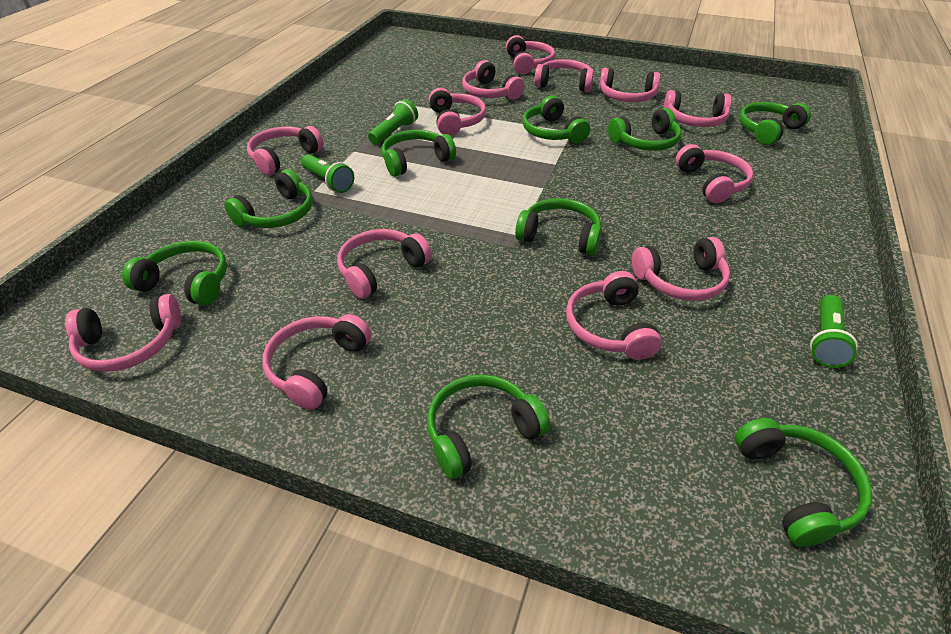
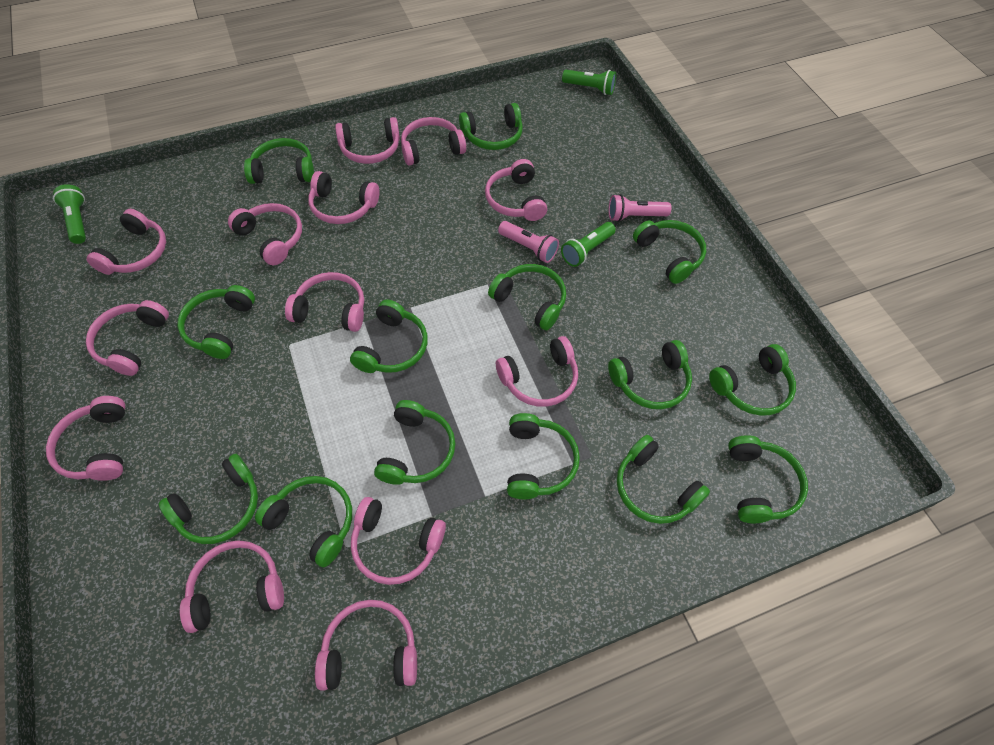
green headphones: 9 -> 14
pink flashlight: 0 -> 2

